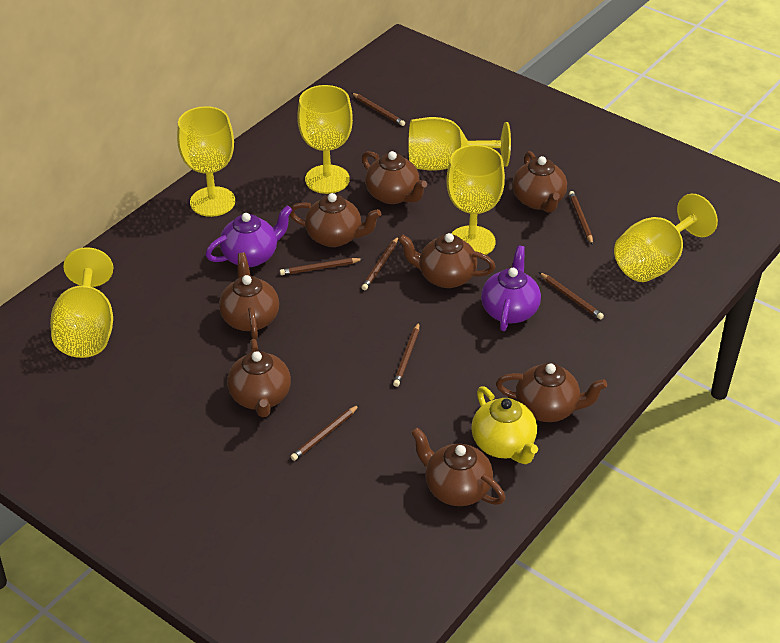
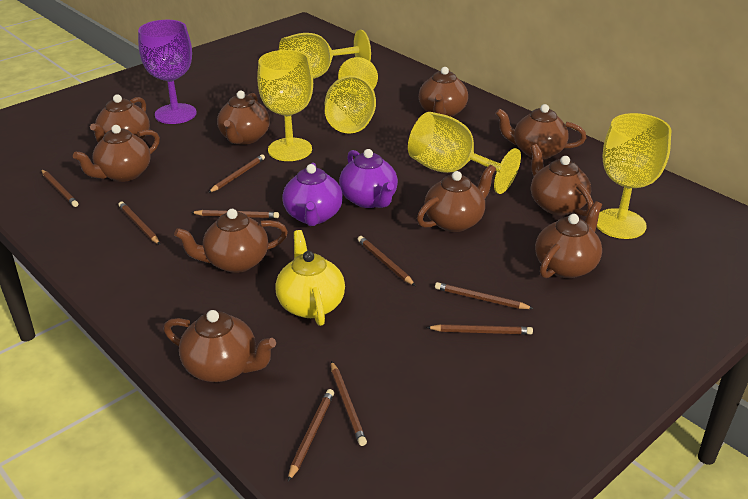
brown pencil: 7 -> 9
brown teapot: 8 -> 10
purple goblet: 0 -> 1
yellow goblet: 6 -> 5

